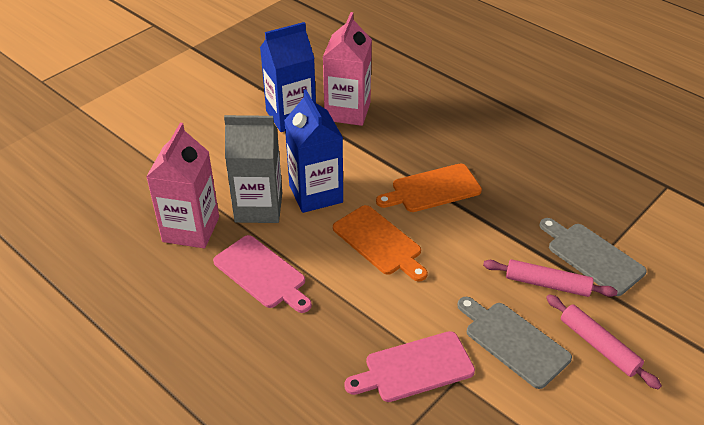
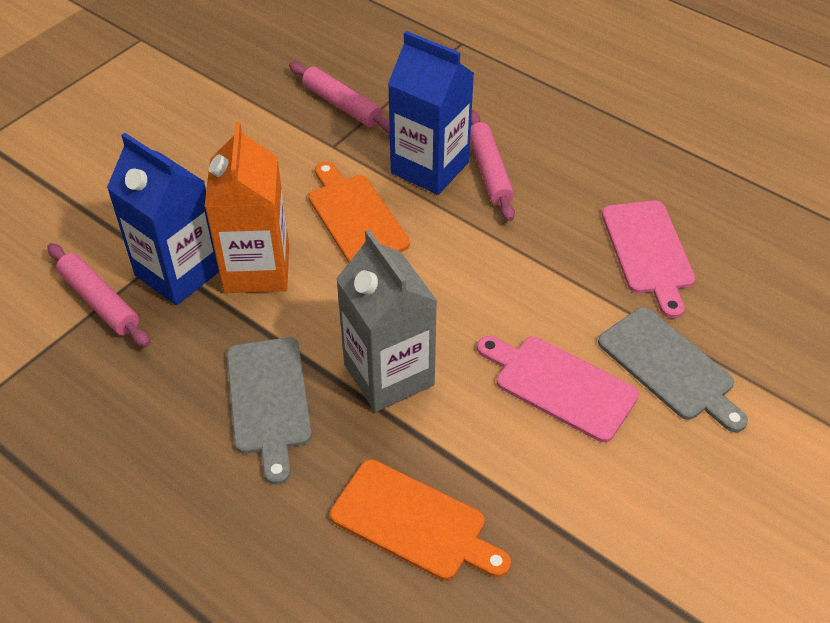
orange carton: 0 -> 1
pink carton: 2 -> 0
pink rolling pin: 2 -> 3

